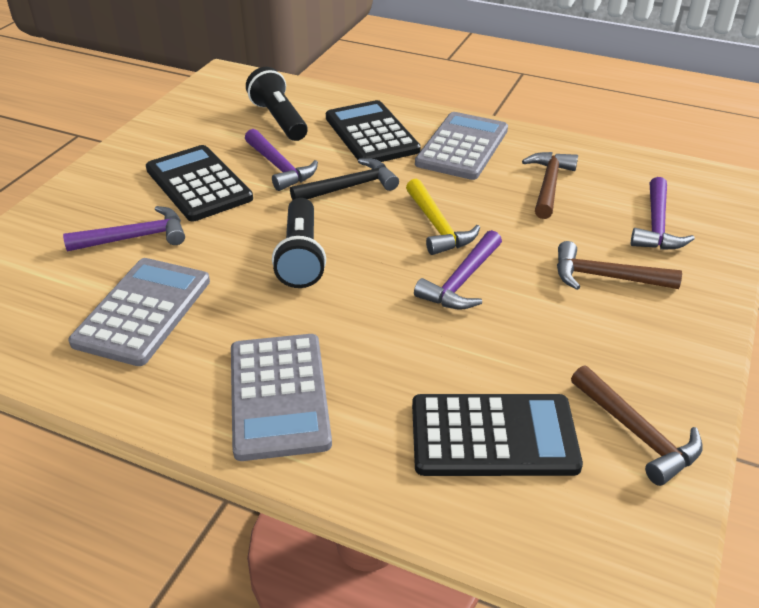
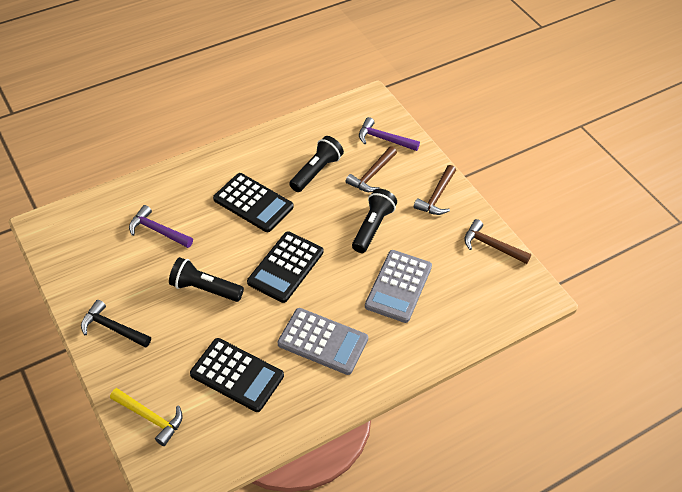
black flashlight: 2 -> 3
grey calculator: 3 -> 2
purple hammer: 4 -> 2

